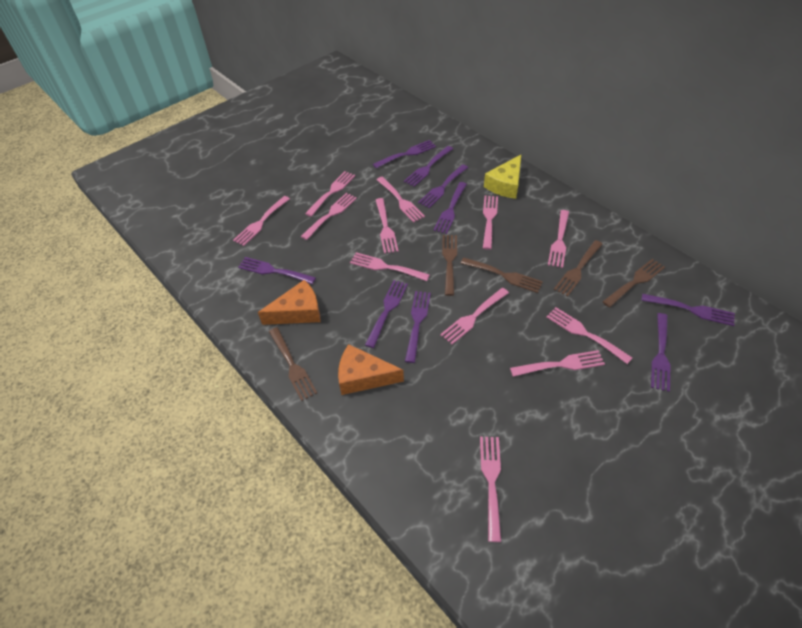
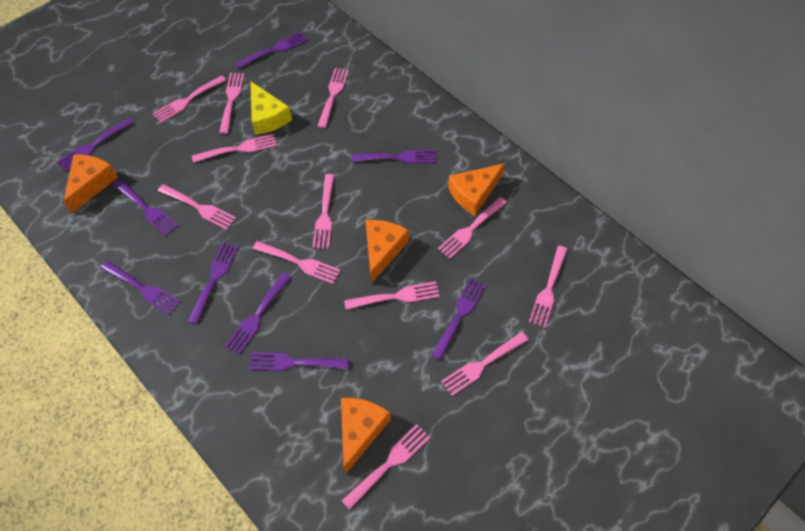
brown fork: 5 -> 0
orange cheese: 2 -> 4

